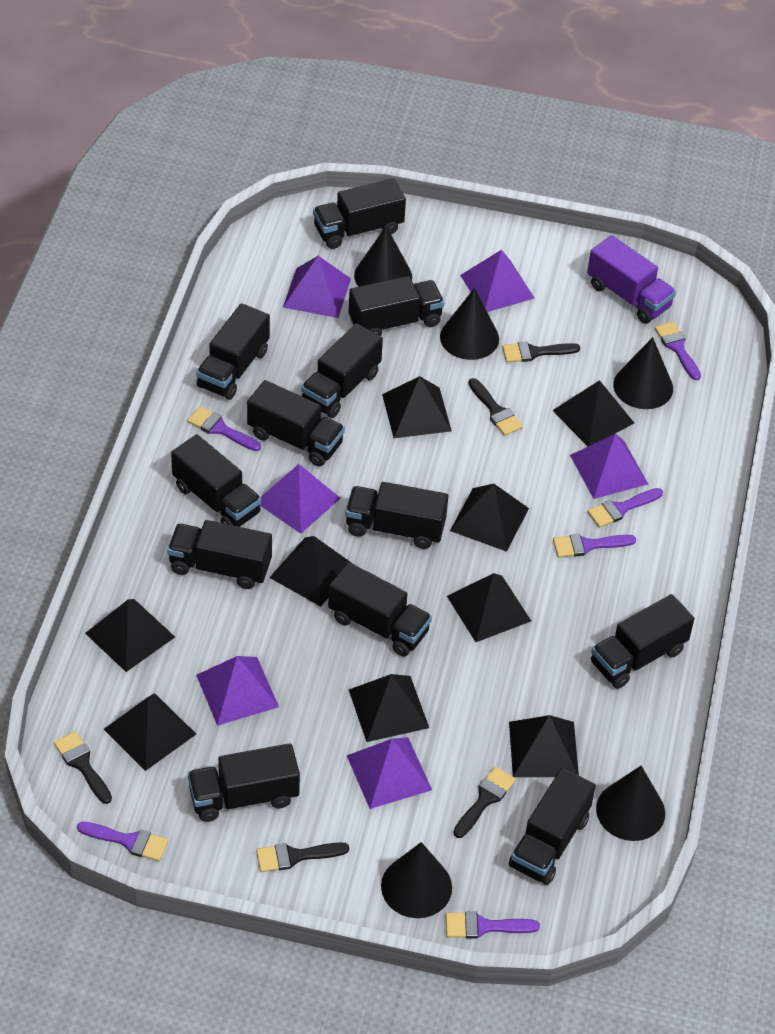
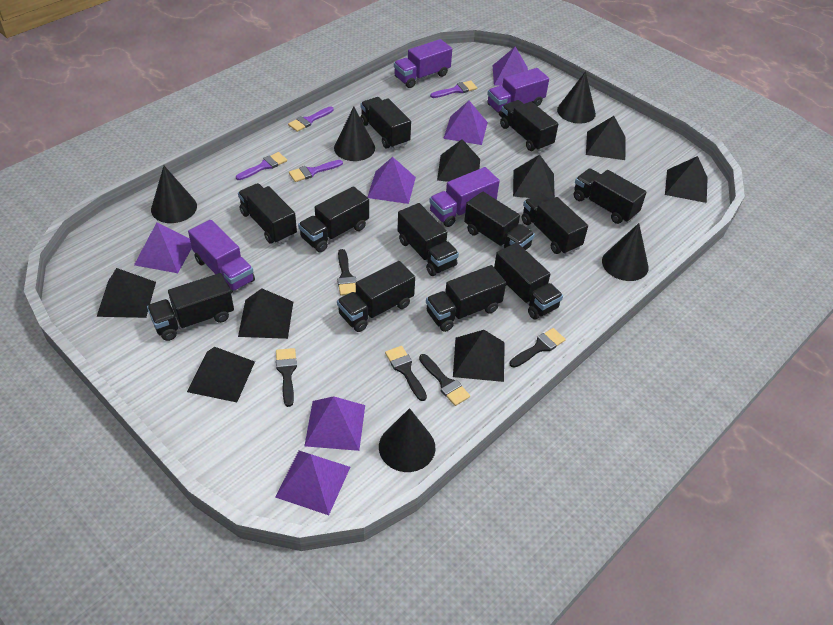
black pyramid: 9 -> 8
purple brush: 6 -> 4
purple truck: 1 -> 4

